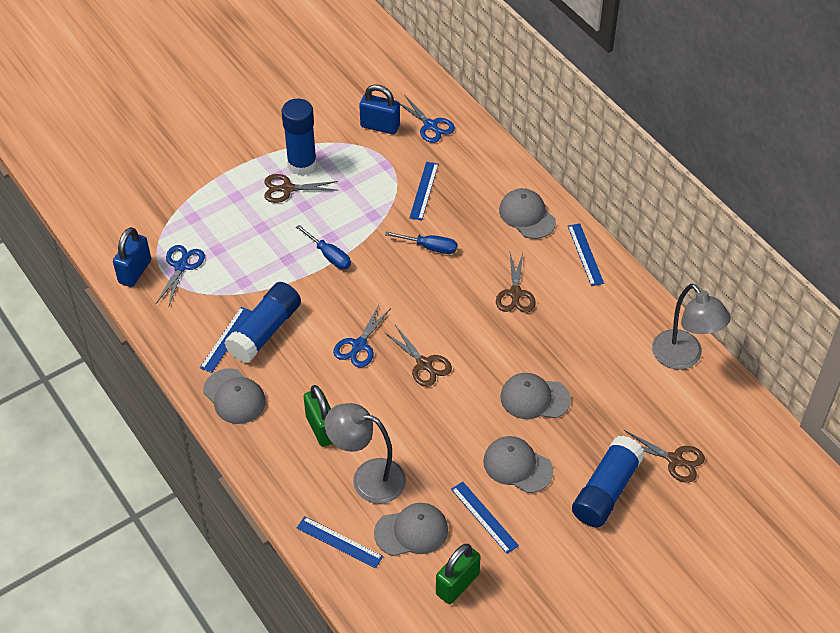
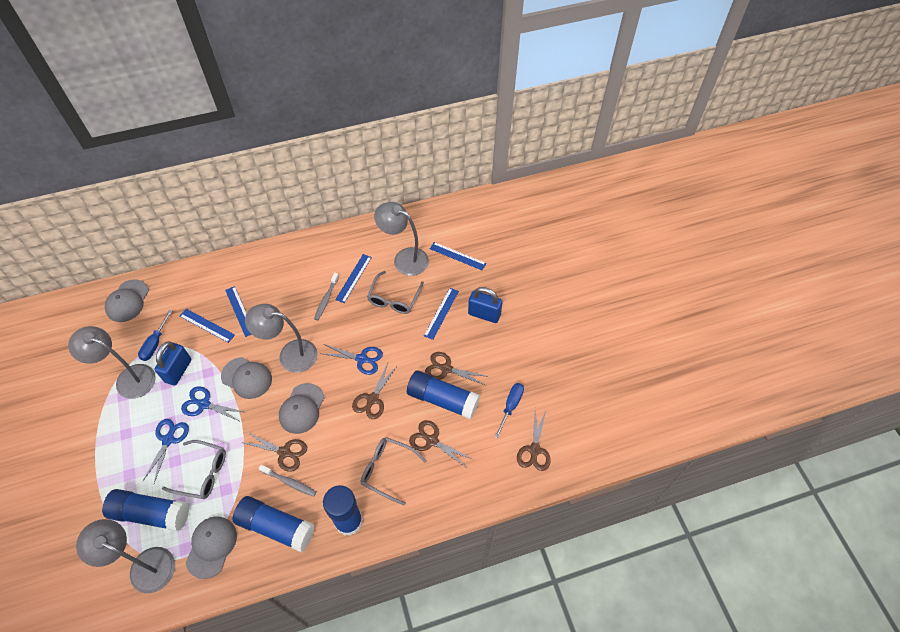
blue glue stick: 3 -> 4
brown scissors: 4 -> 5
green padlock: 2 -> 0
grey cap: 5 -> 4
grey glasses: 0 -> 3
grey lamp: 2 -> 4
grey toothbrush: 0 -> 2

